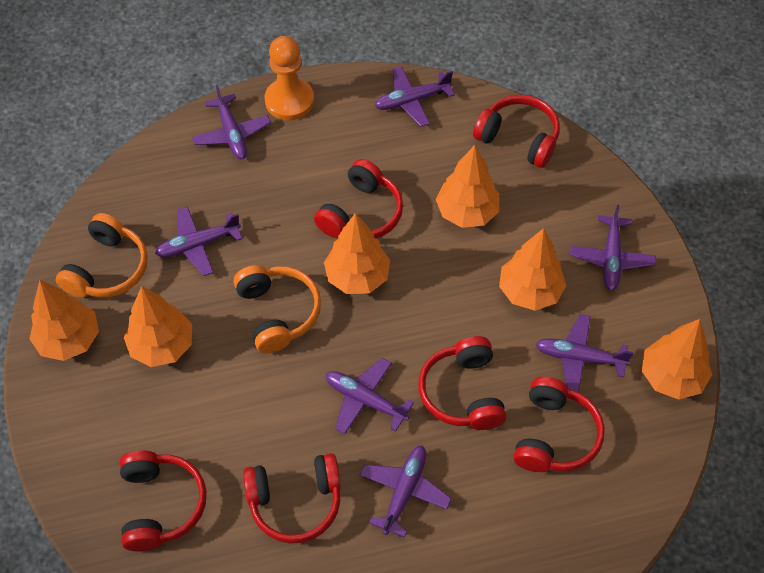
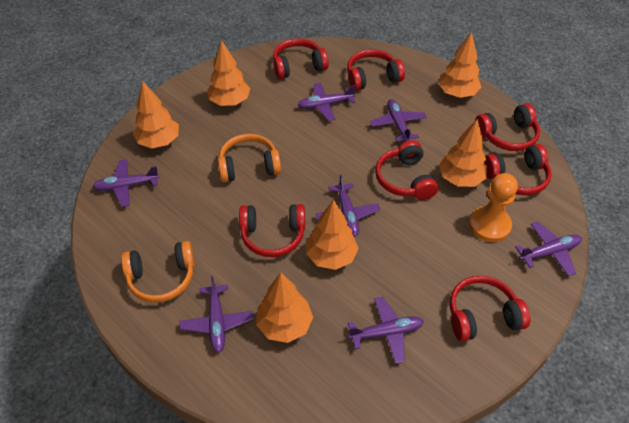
red headphones: 6 -> 7

